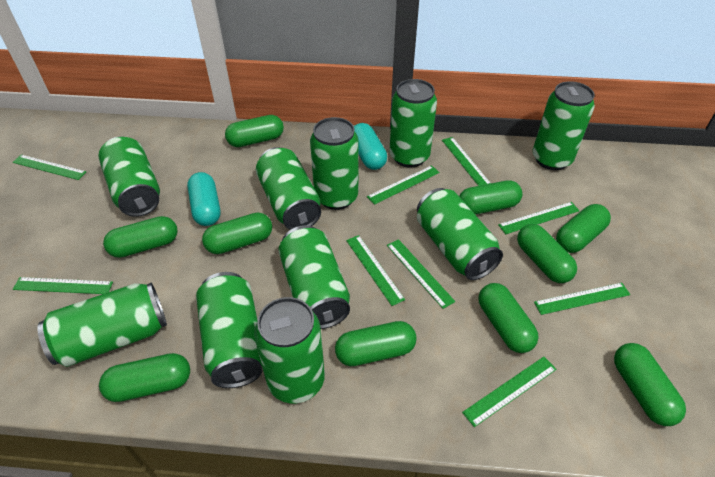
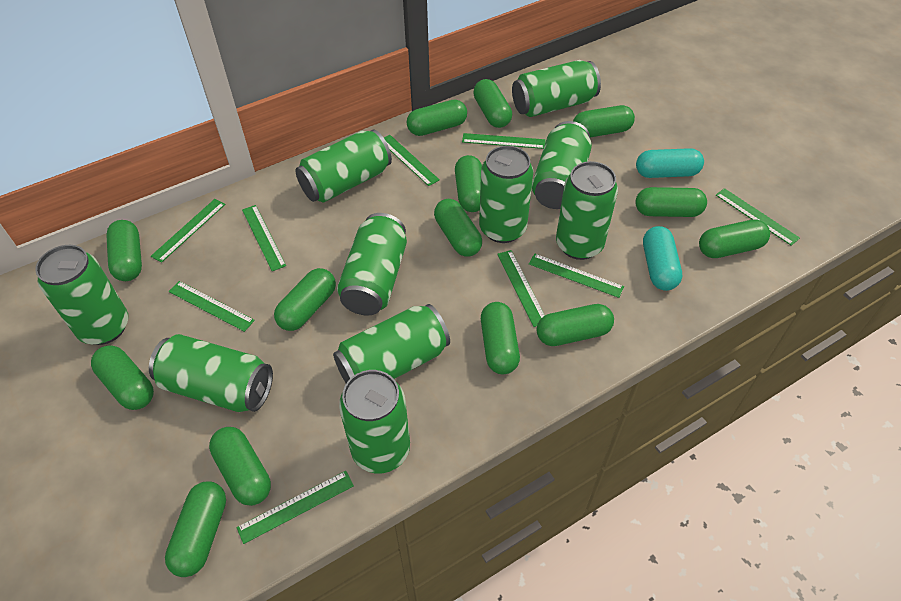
green capsule: 10 -> 14

